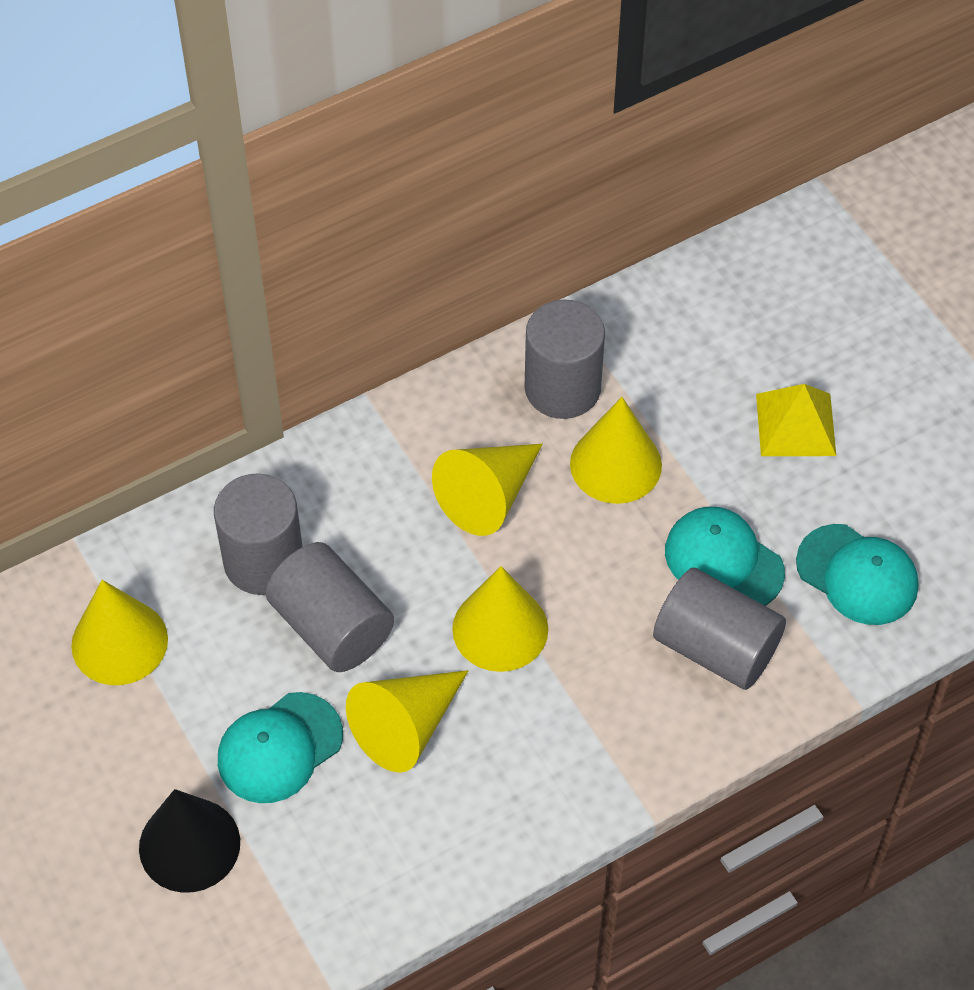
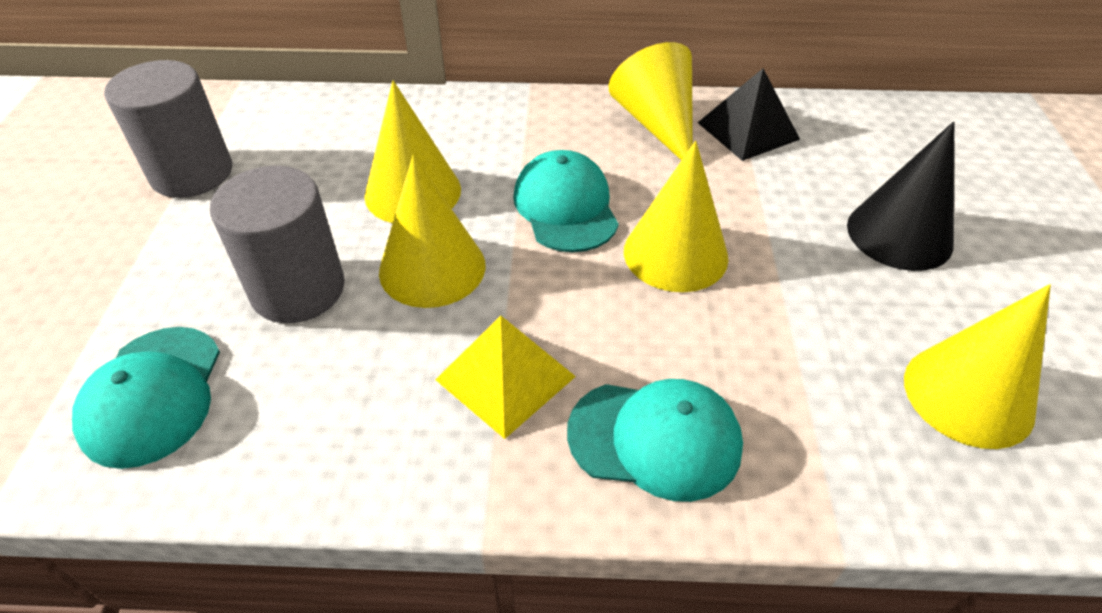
black pyramid: 0 -> 1
grey cylinder: 4 -> 2

